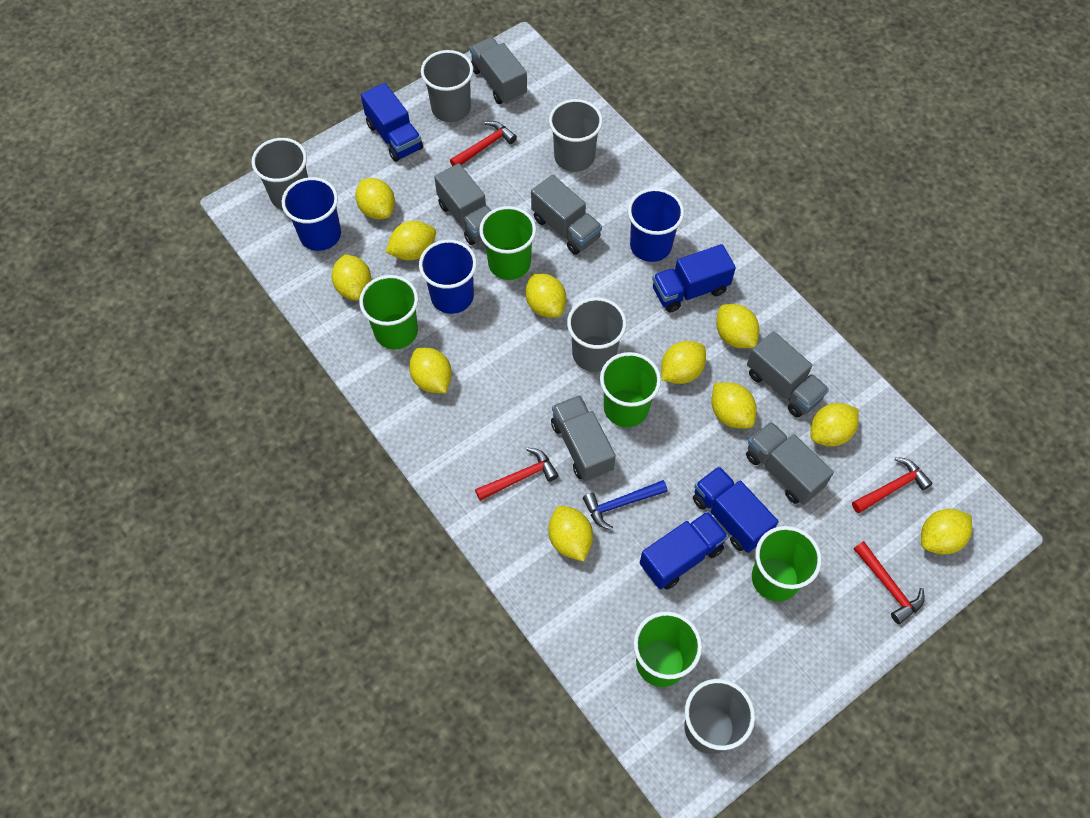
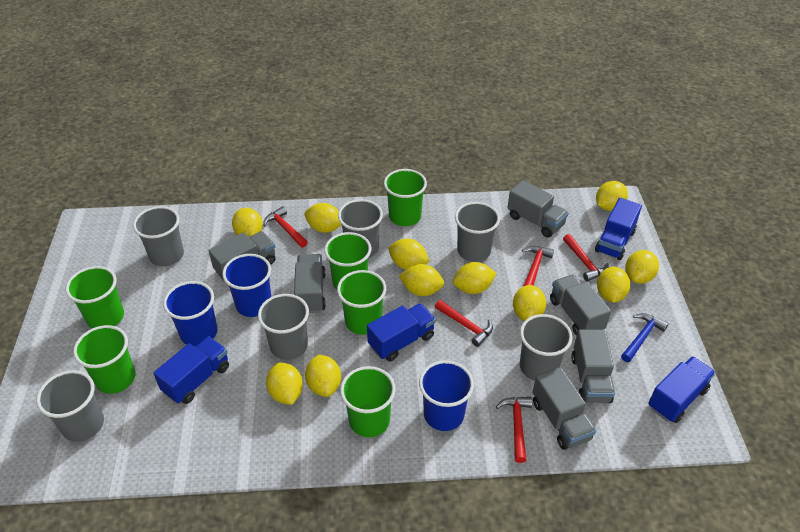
green cup: 5 -> 6
grey cup: 5 -> 6
red hammer: 4 -> 5

